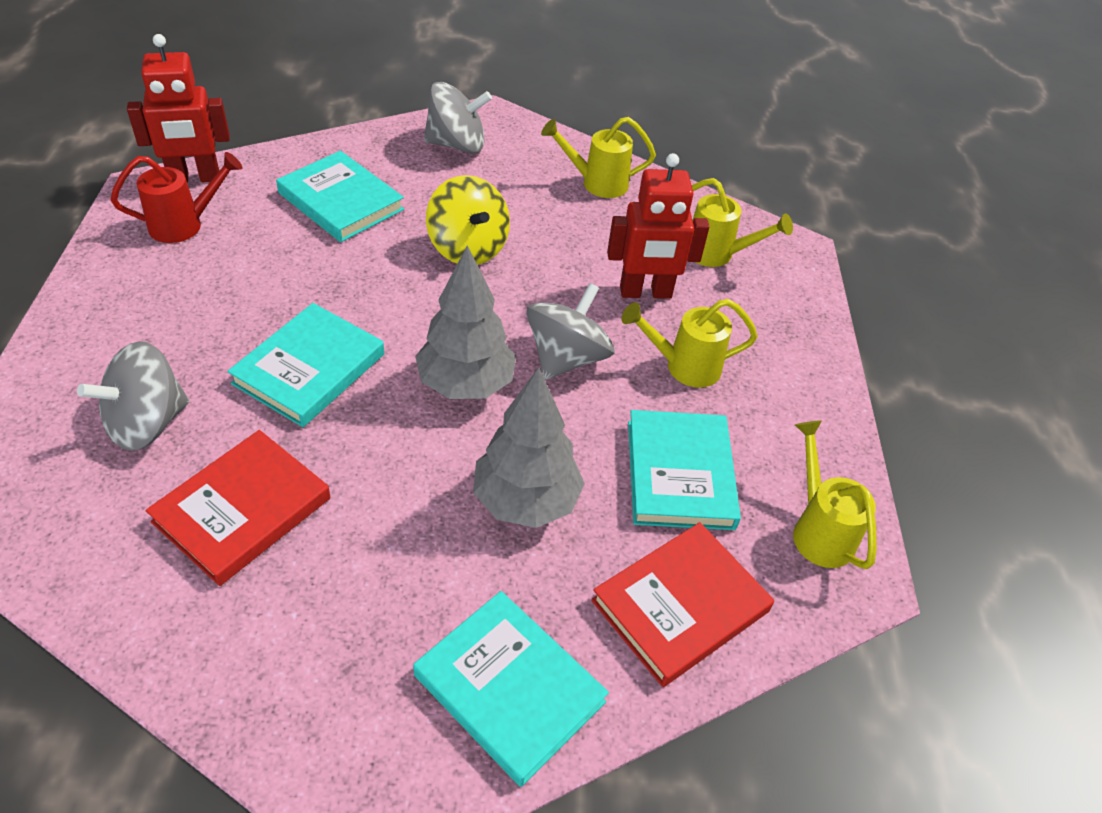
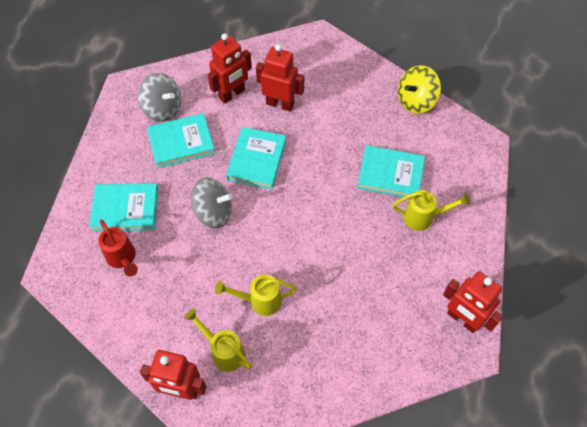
grey spinning top: 3 -> 2
grey tree: 2 -> 0
red book: 2 -> 0
red robot: 2 -> 4
yellow watering can: 4 -> 3

